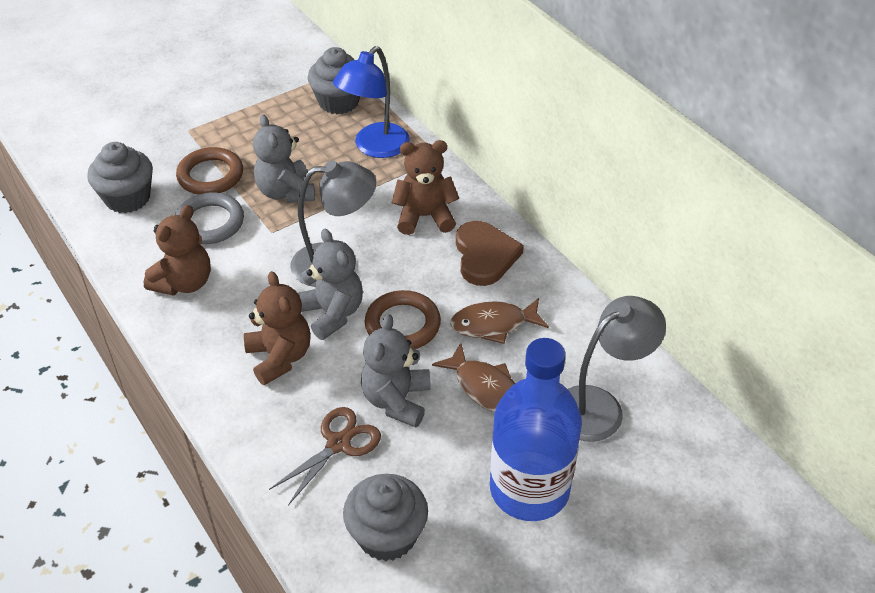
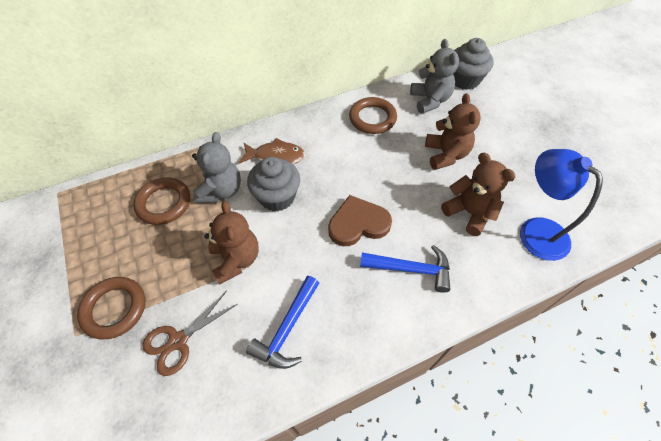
blue bottle: 1 -> 0
blue hammer: 0 -> 2
brown fish: 2 -> 1
brown ring: 2 -> 3
grey cupcake: 3 -> 2
grey lamp: 2 -> 0
grey ring: 1 -> 0
grey teddy bear: 3 -> 2

